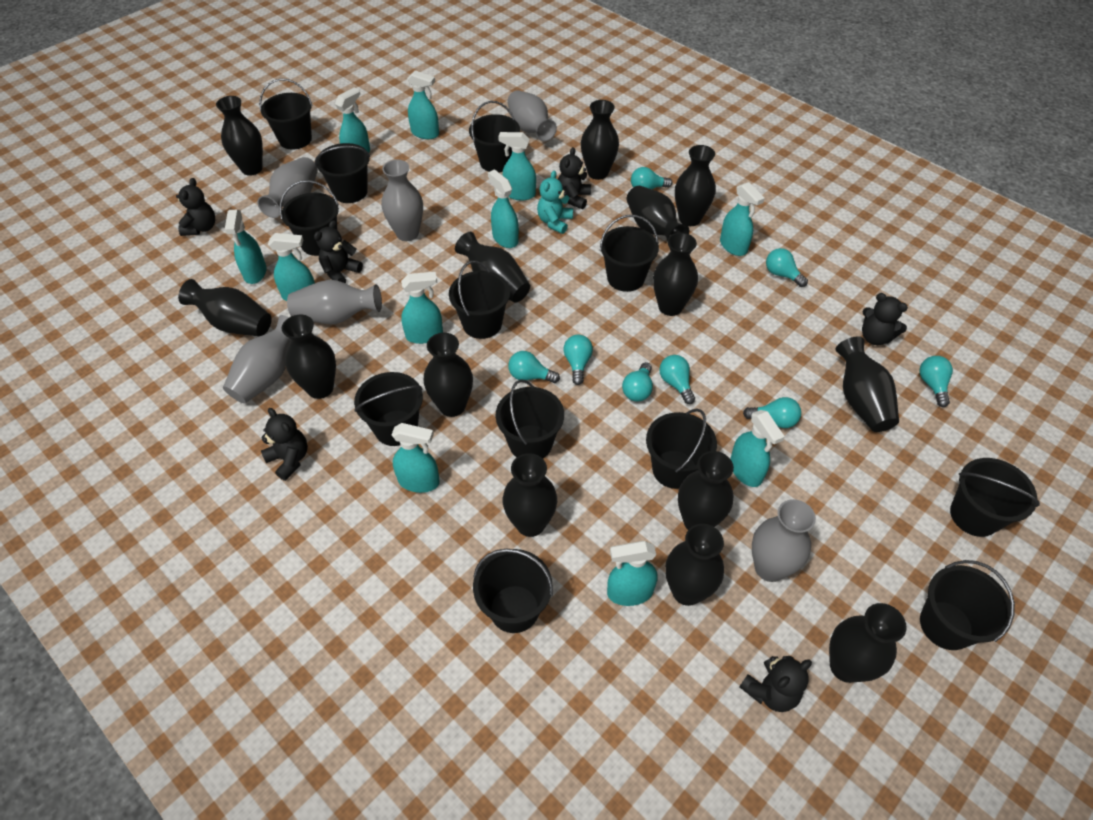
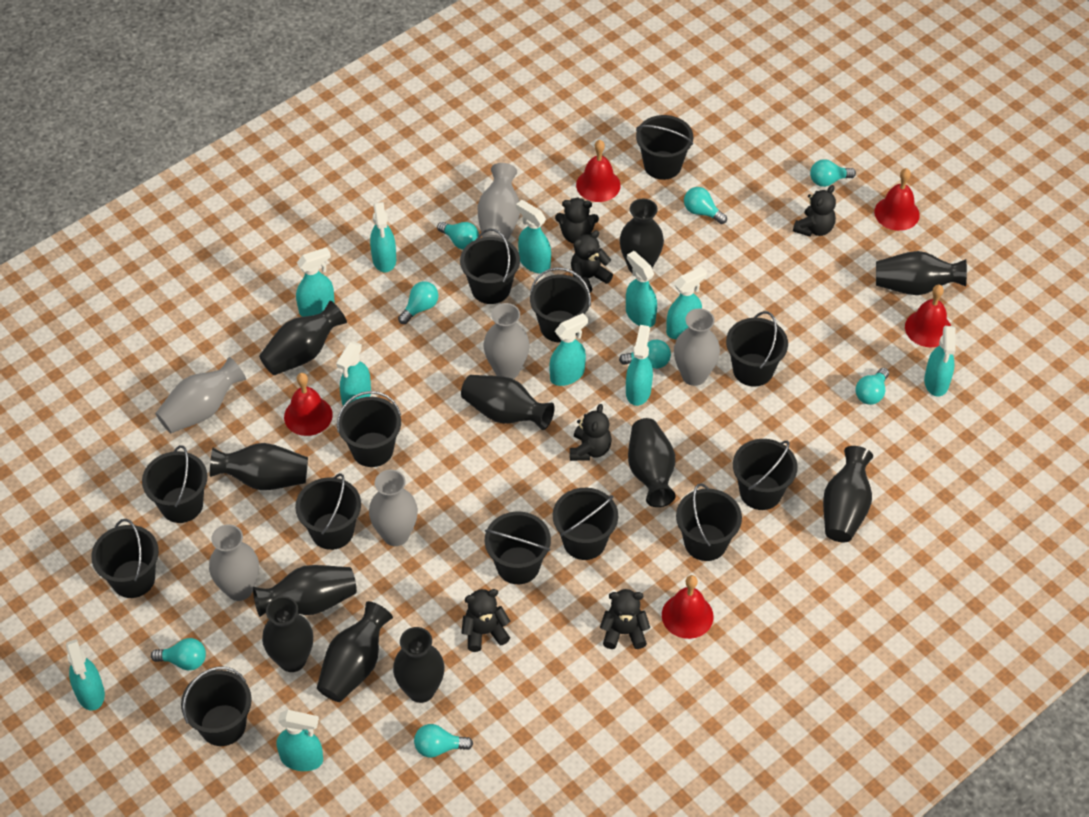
black bucket: 12 -> 13
black vase: 14 -> 11
red bell: 0 -> 5
turquoise teddy bear: 1 -> 0

